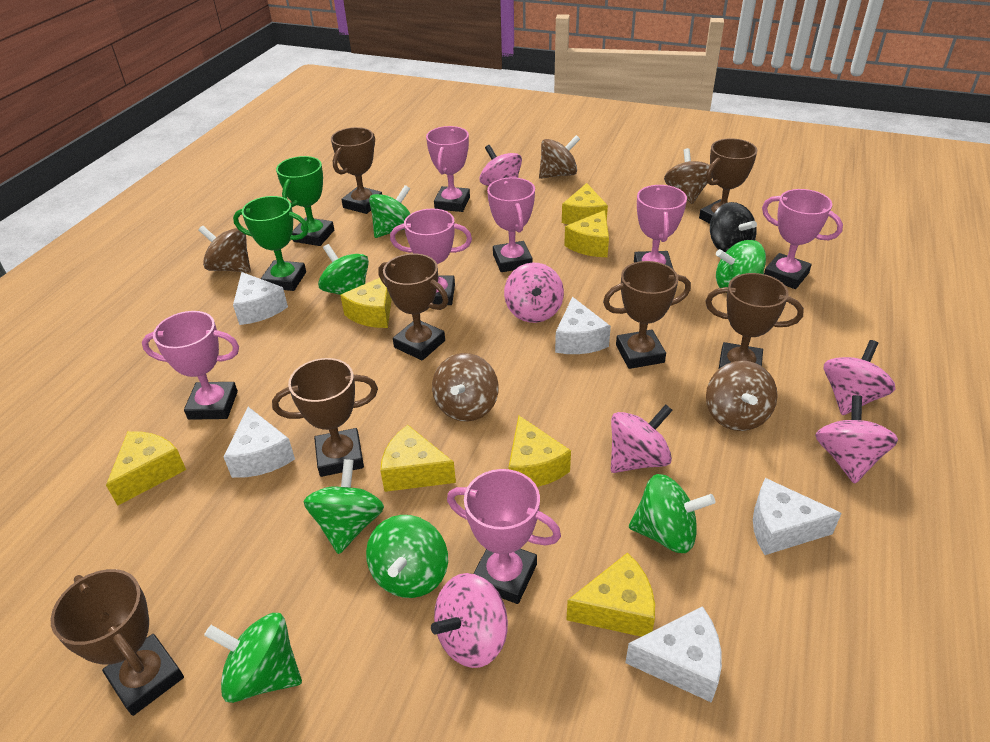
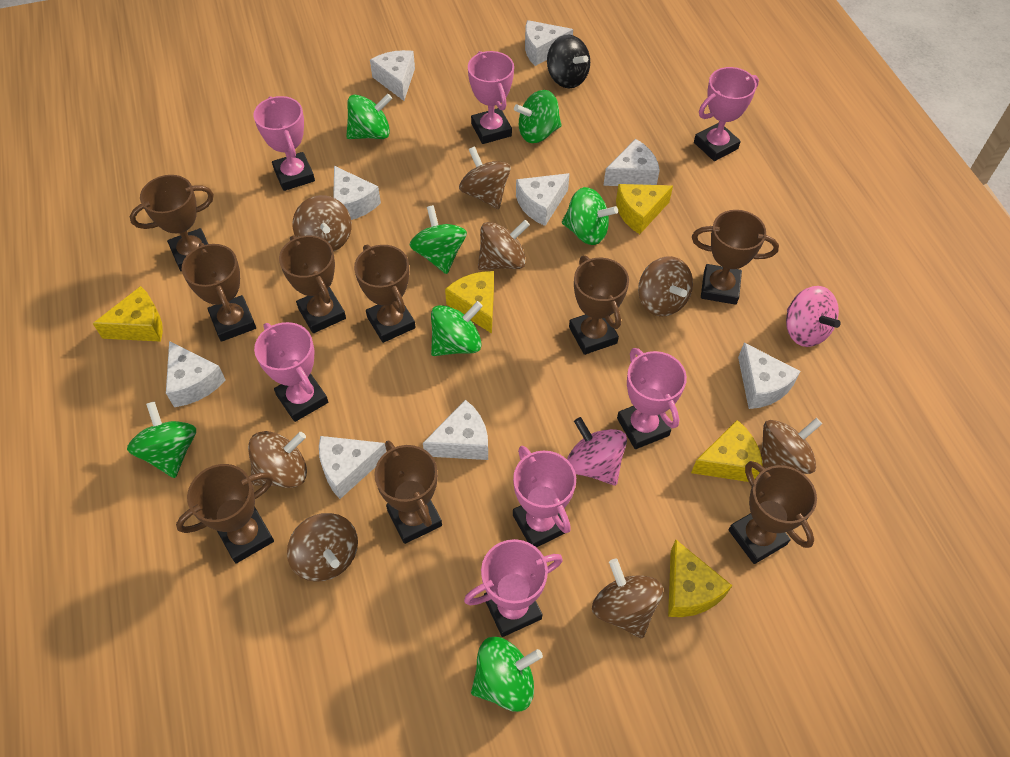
brown spinning top: 5 -> 8
brown trophy: 7 -> 9
green trophy: 2 -> 0
pink spinning top: 6 -> 2
white cheese: 5 -> 9
yellow cheese: 7 -> 5

